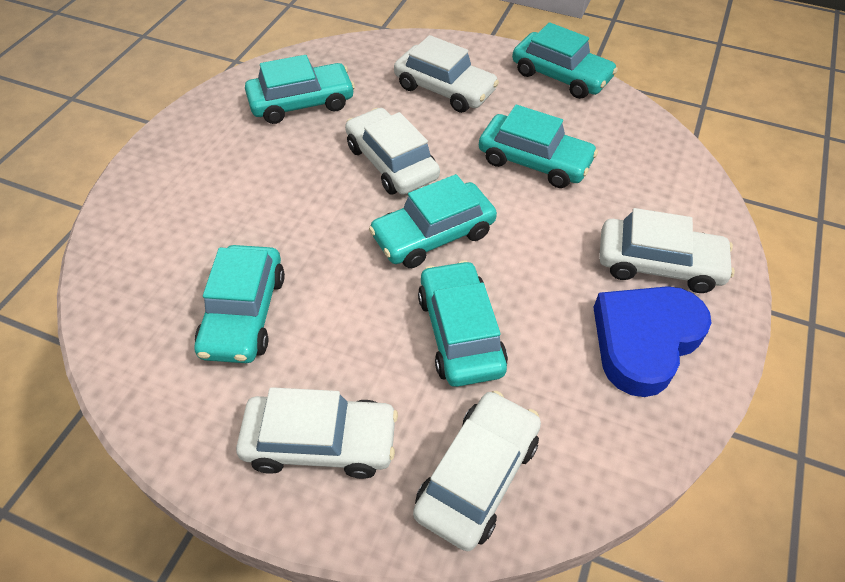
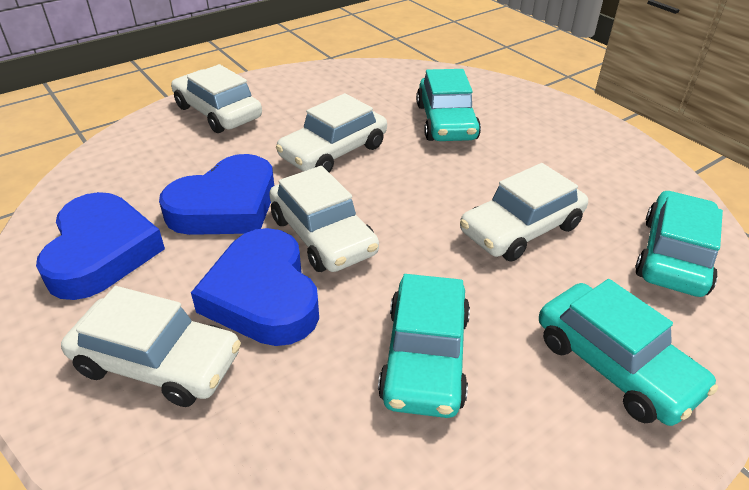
blue heart: 1 -> 3
turquoise car: 6 -> 4

